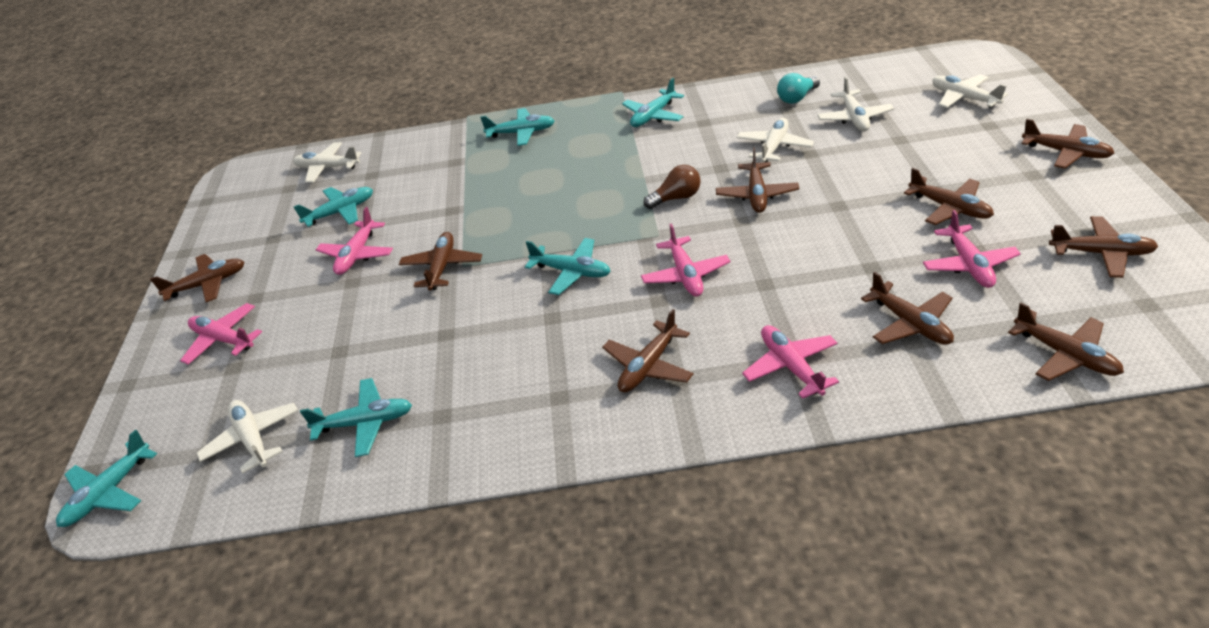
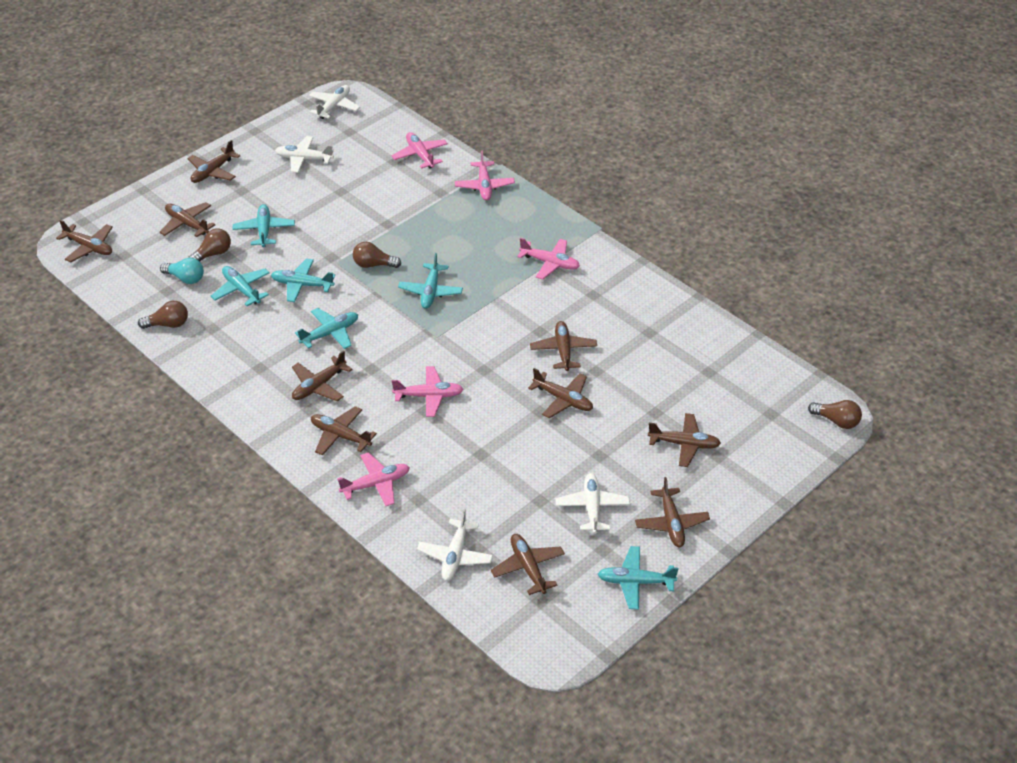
brown light bulb: 1 -> 4
brown plane: 9 -> 10
white plane: 5 -> 4

